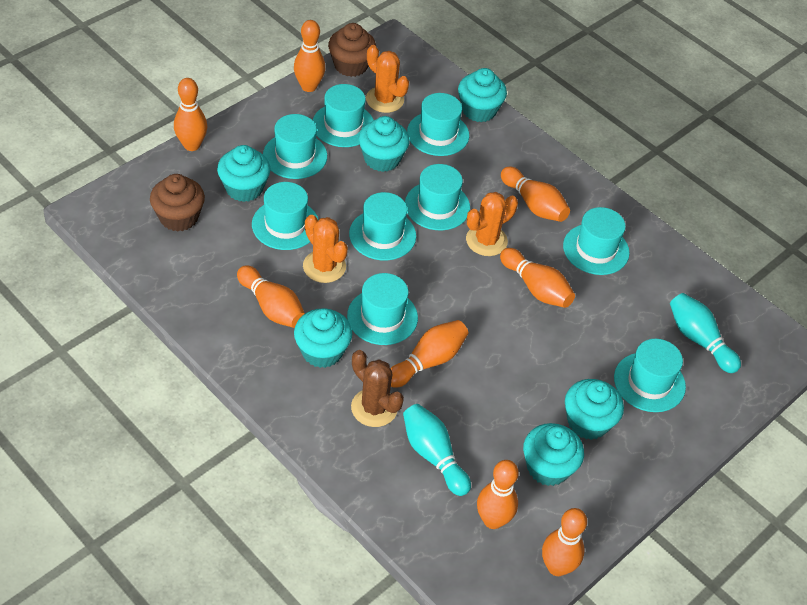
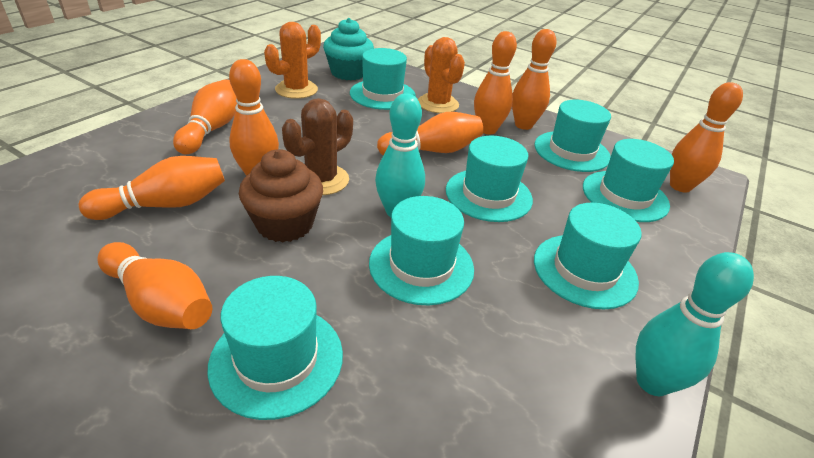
brown cupcake: 2 -> 1
orange cactus: 3 -> 2
turquoise cupcake: 6 -> 1
turquoise hat: 9 -> 7

